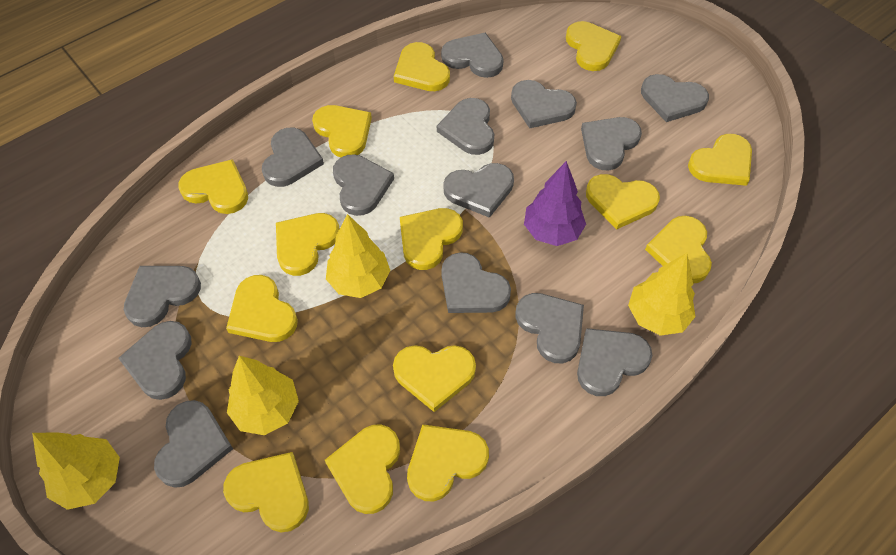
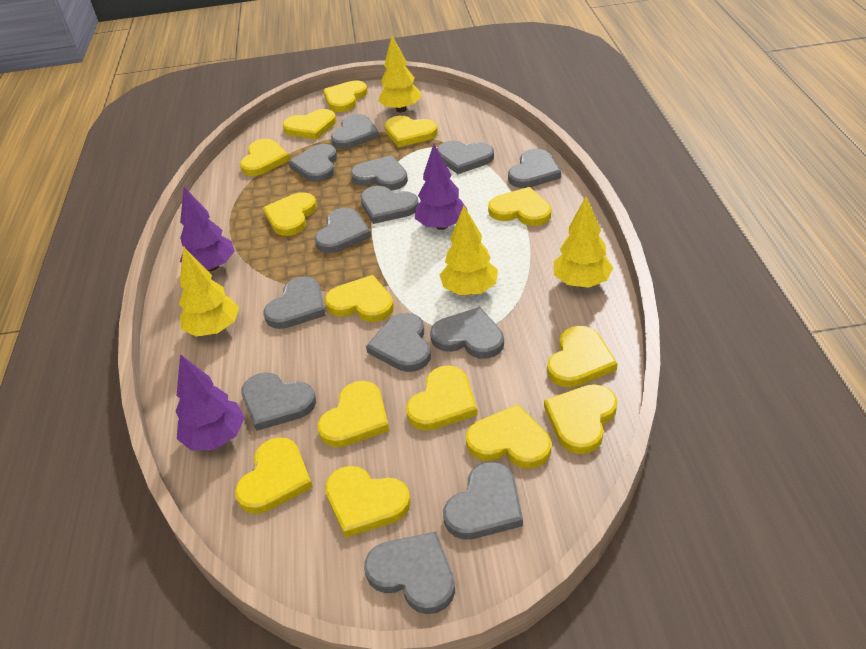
grey heart: 14 -> 13
purple tree: 1 -> 3

